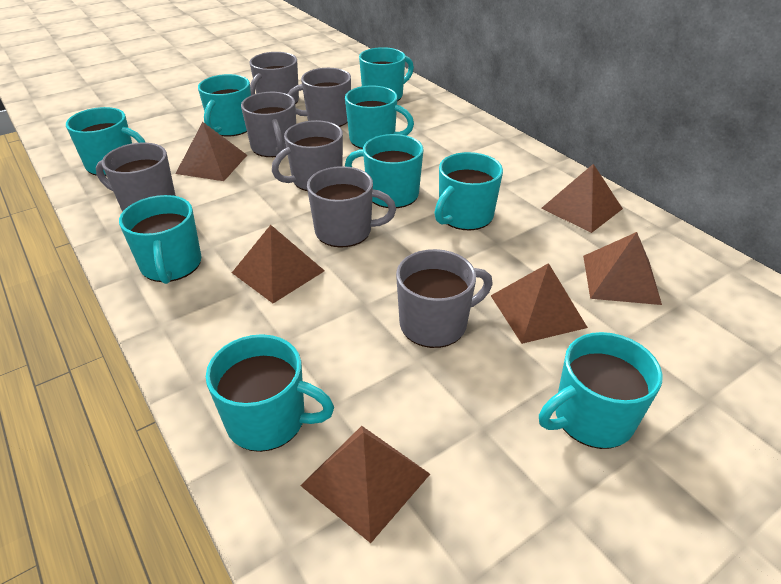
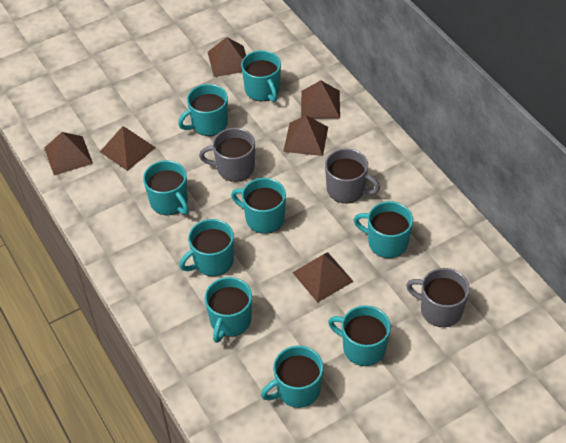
grey mug: 7 -> 3

